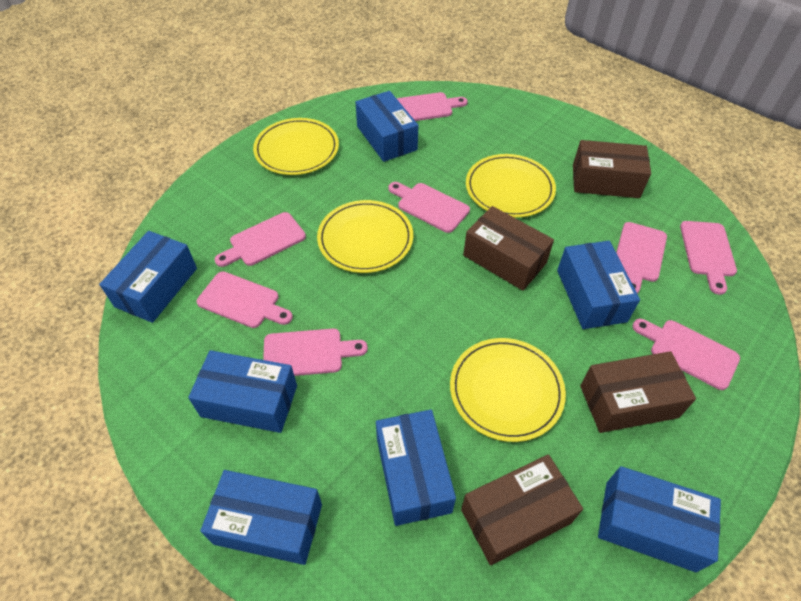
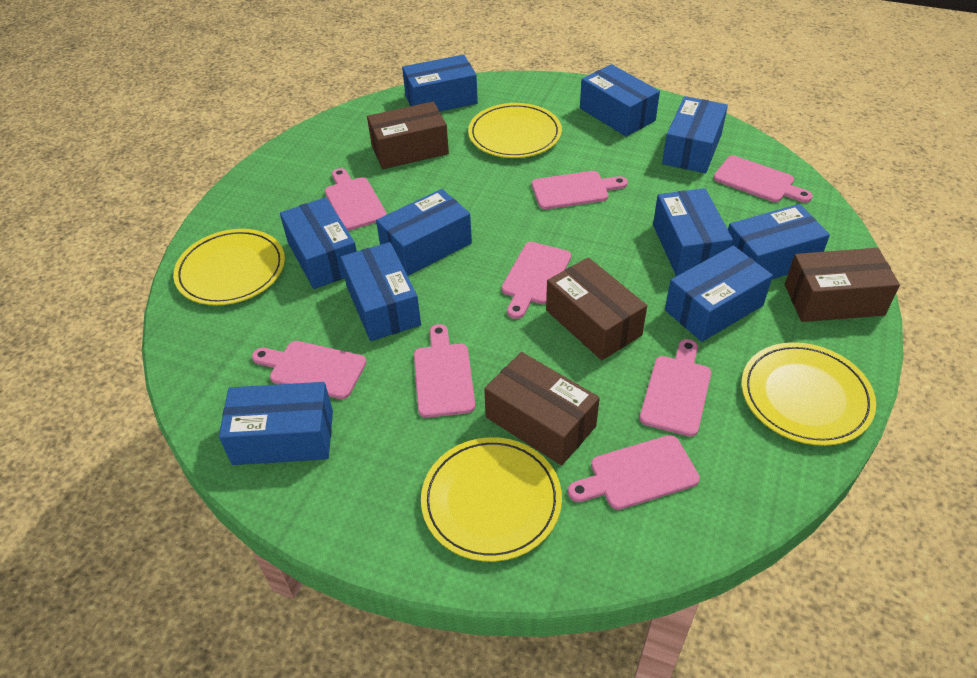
blue box: 7 -> 10

